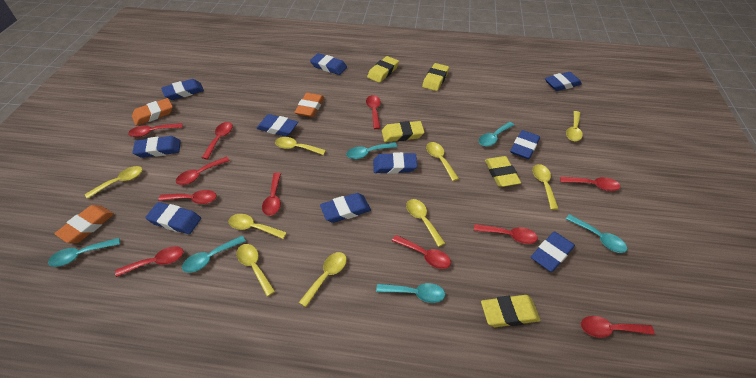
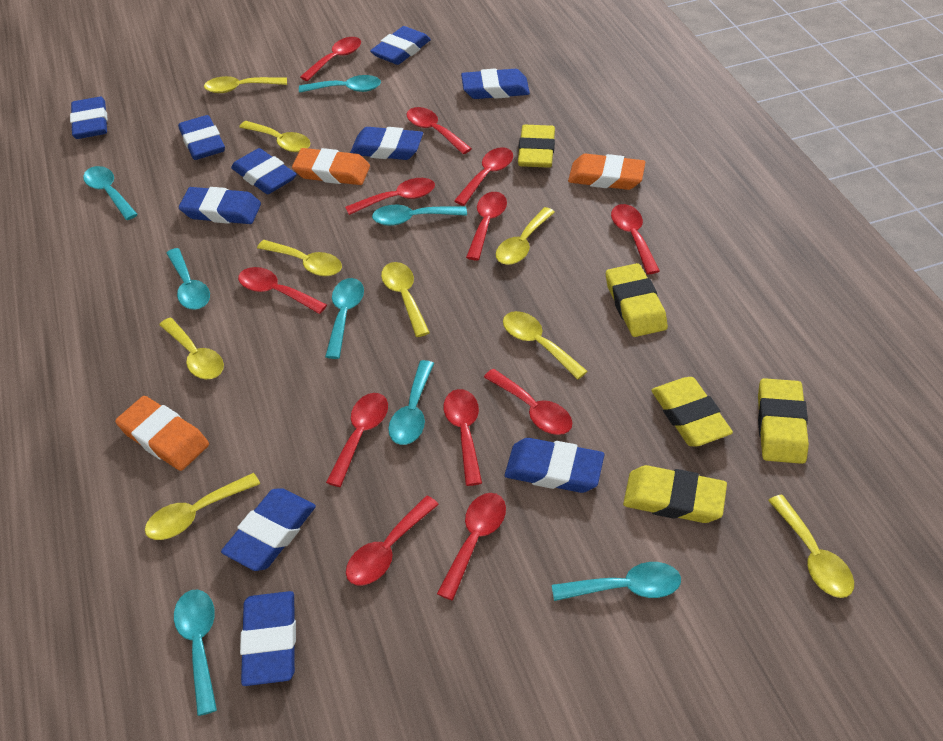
red spoon: 11 -> 12
turquoise spoon: 6 -> 8

